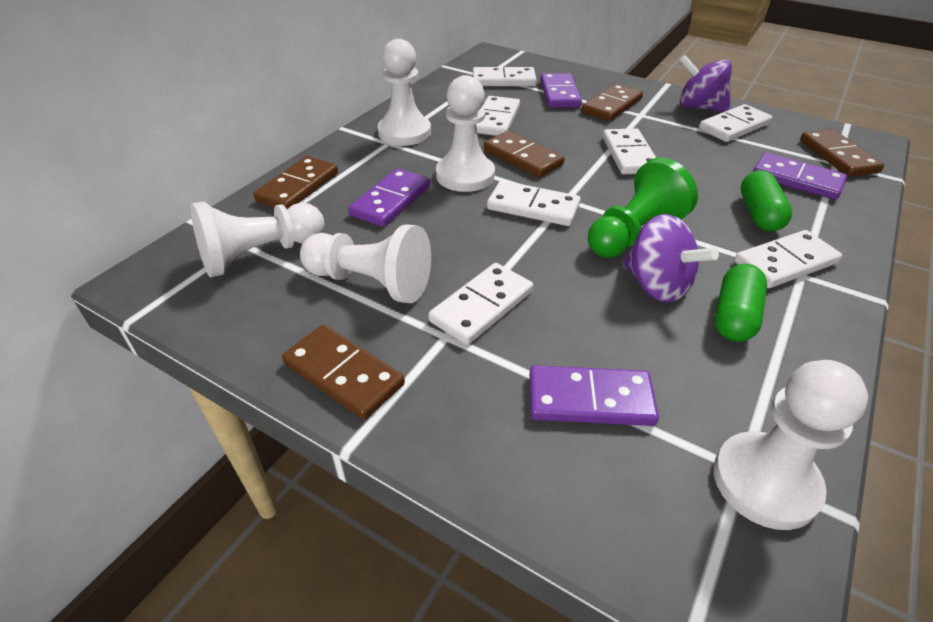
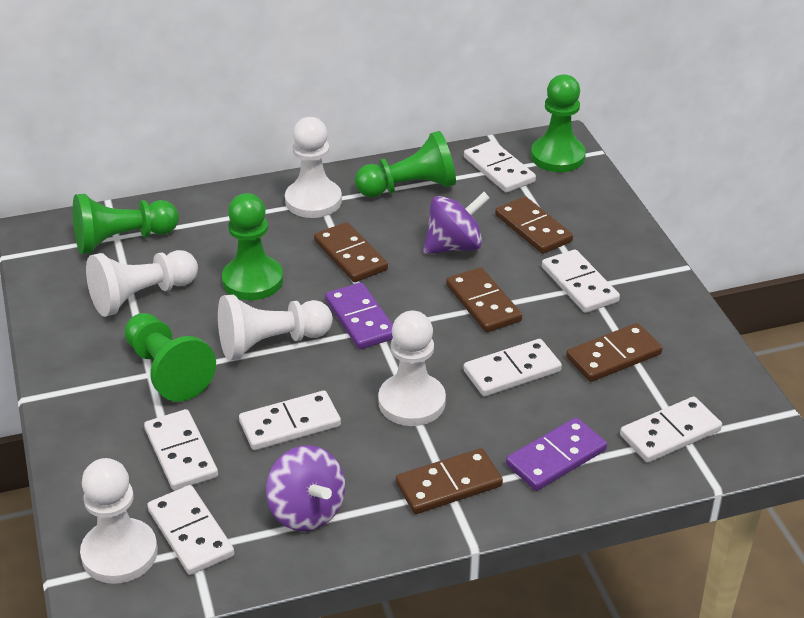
green capsule: 2 -> 0
green pawn: 1 -> 5
purple domino: 4 -> 2

